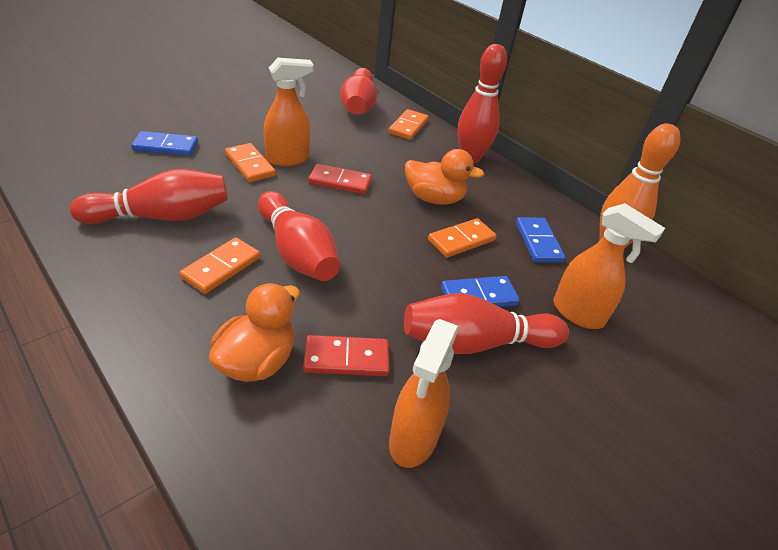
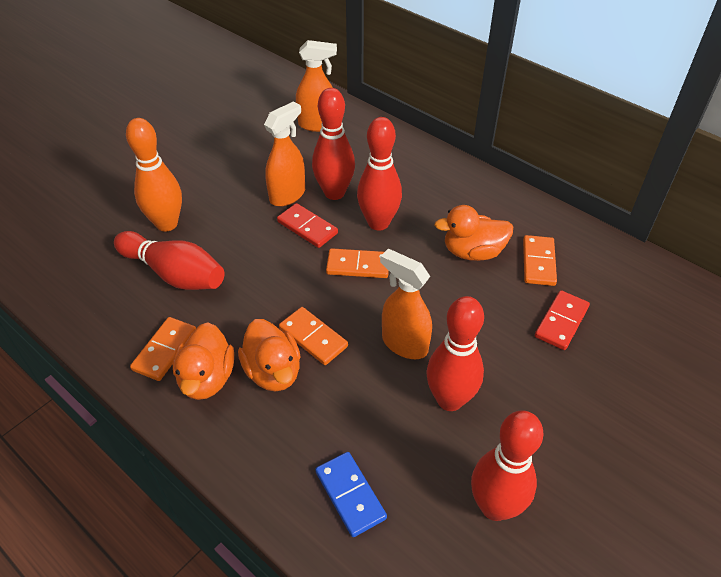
blue domino: 3 -> 1
orange duck: 2 -> 3

